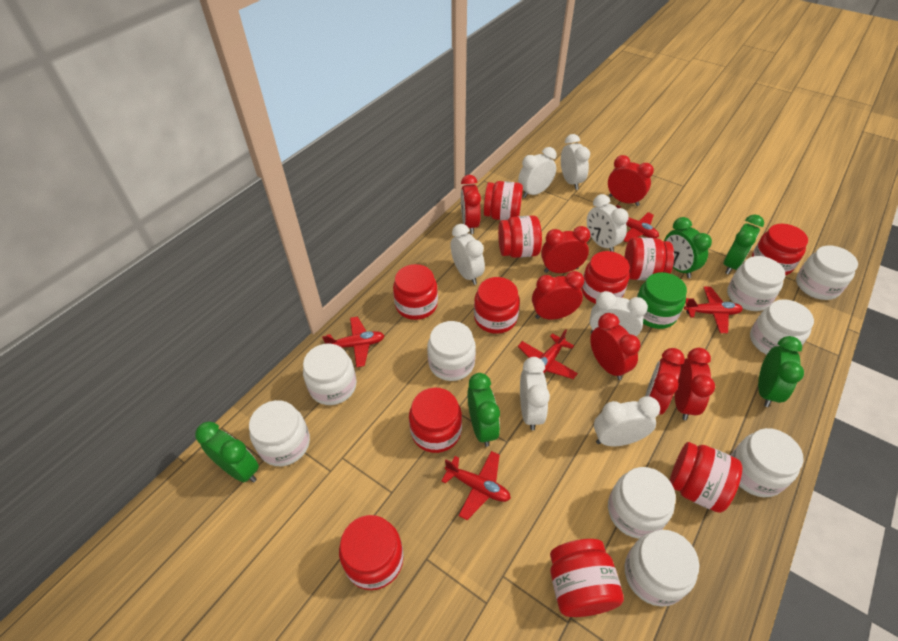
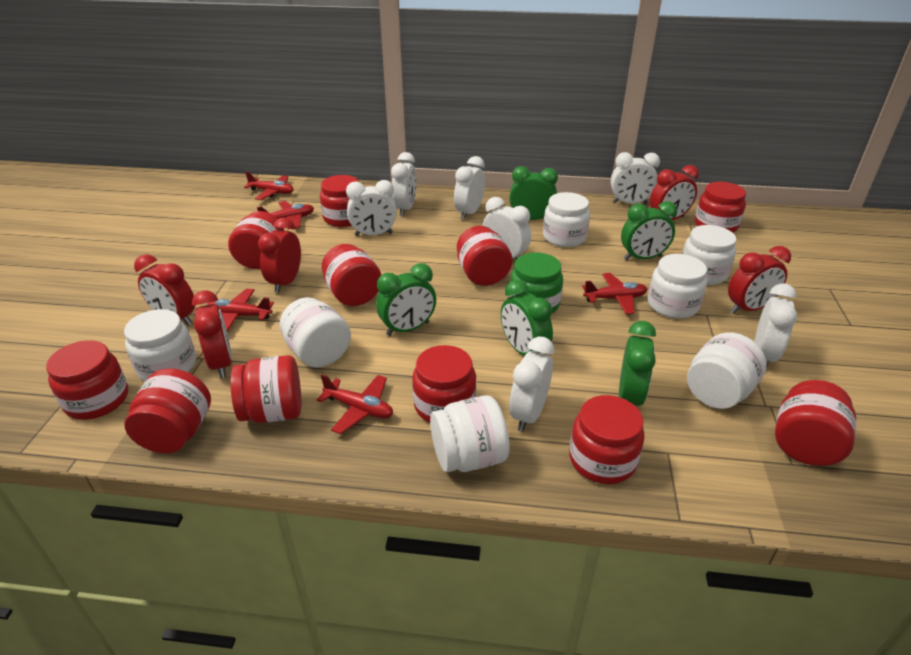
red clock: 7 -> 5
white jar: 9 -> 7

